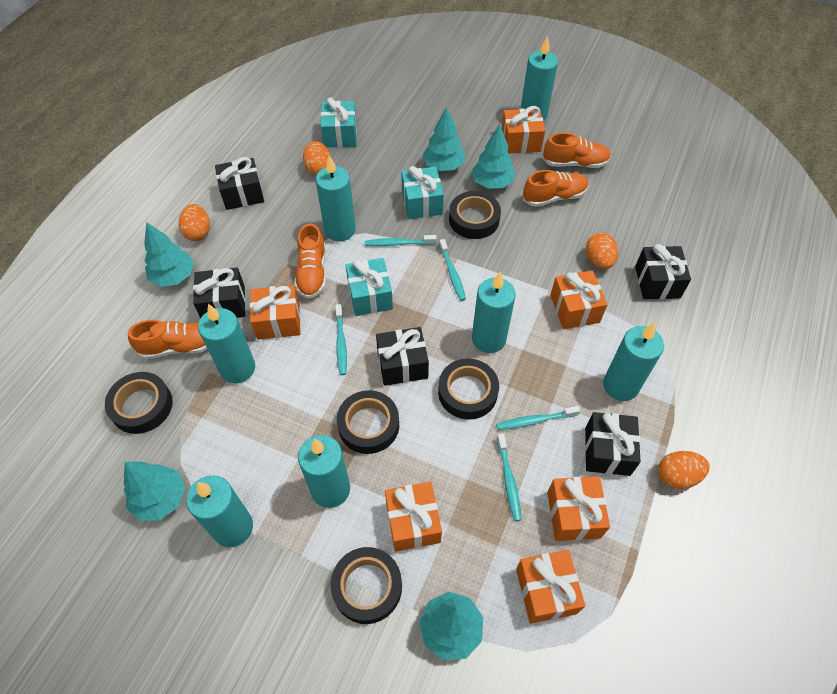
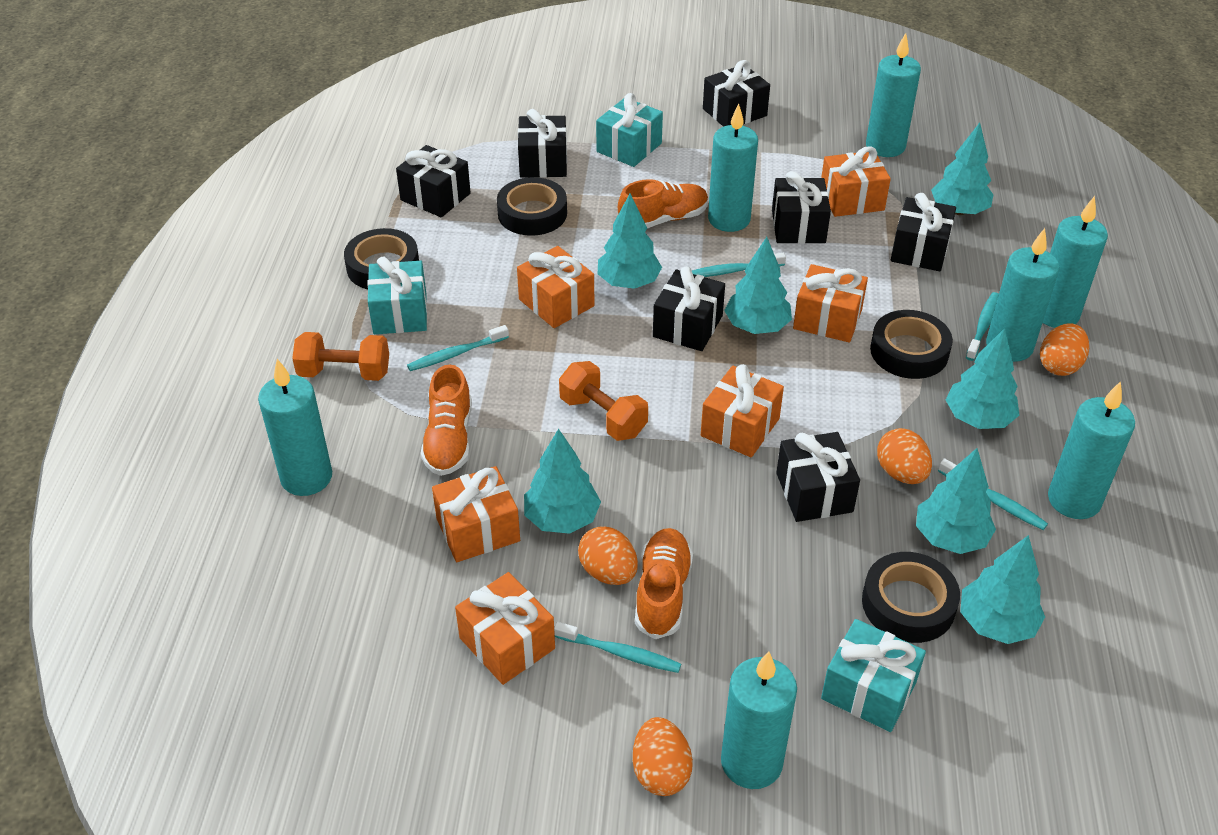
black gift: 5 -> 7
black tape: 5 -> 4
orange dumbbell: 0 -> 2
orange shoe: 4 -> 3
turquoise tree: 5 -> 7

